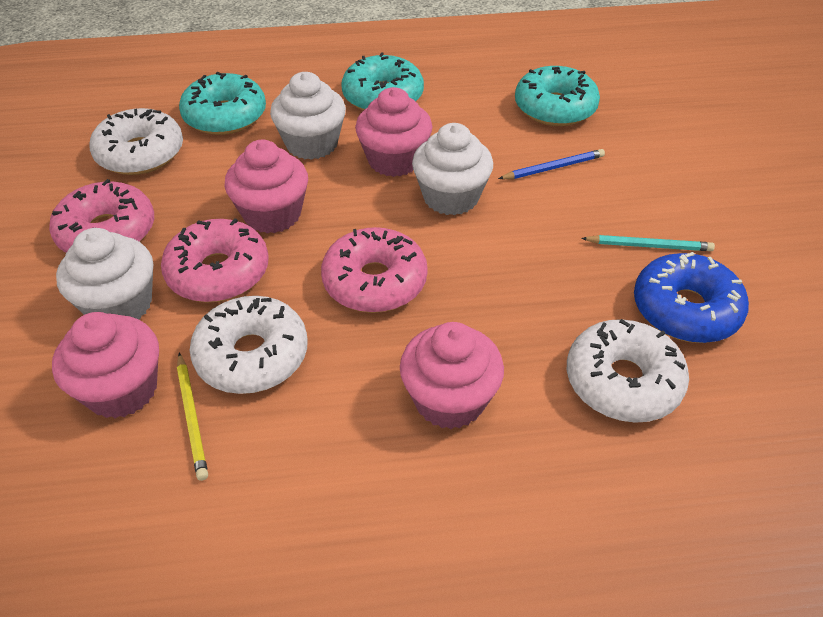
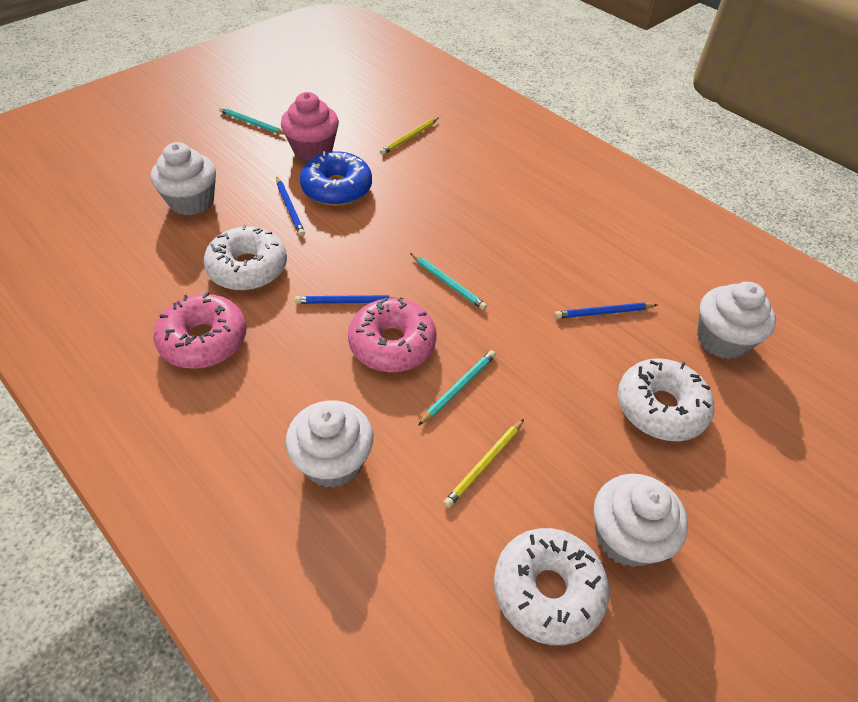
blue pencil: 1 -> 3
pink cupcake: 4 -> 1
pink donut: 3 -> 2
turquoise donut: 3 -> 0
turquoise pencil: 1 -> 3
white cupcake: 3 -> 4
yellow pencil: 1 -> 2

